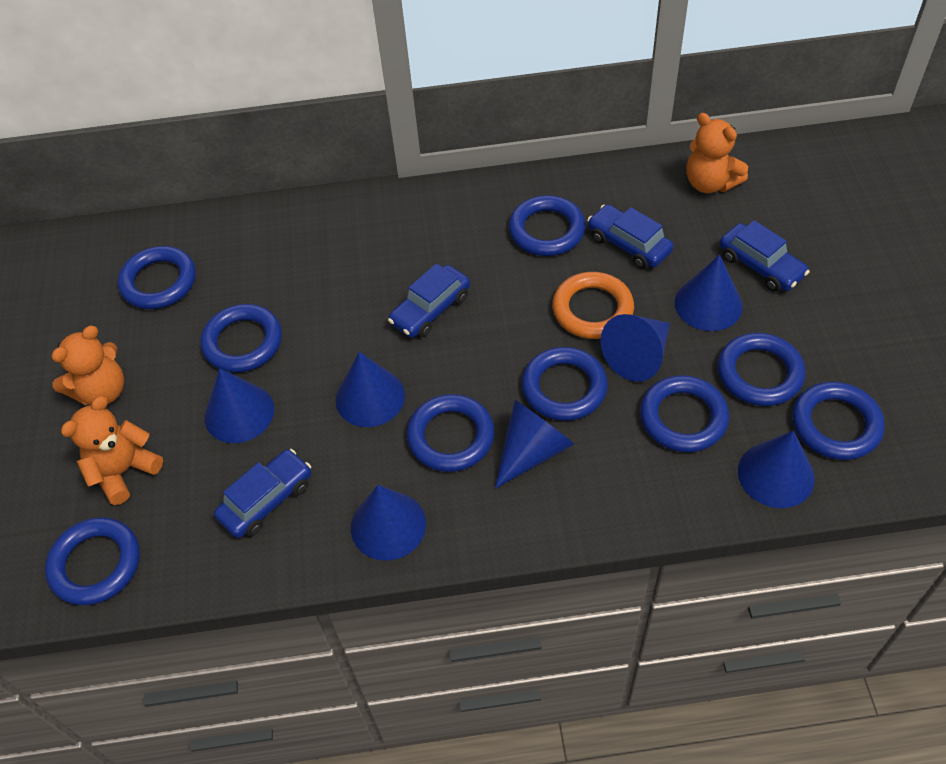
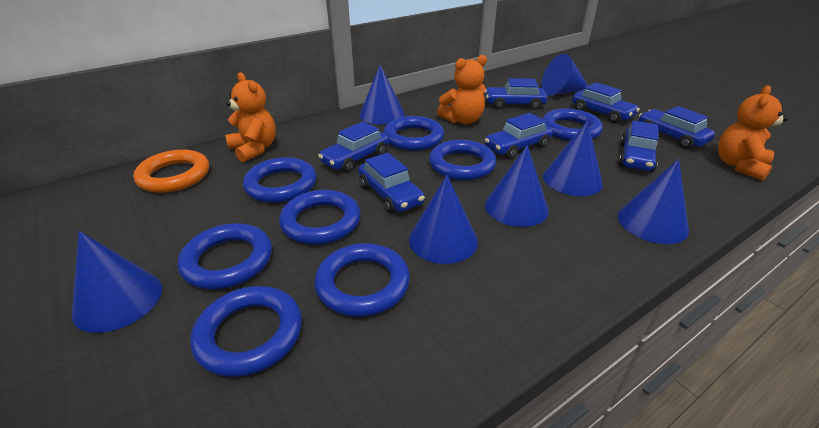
blue car: 4 -> 7
blue ring: 9 -> 8

